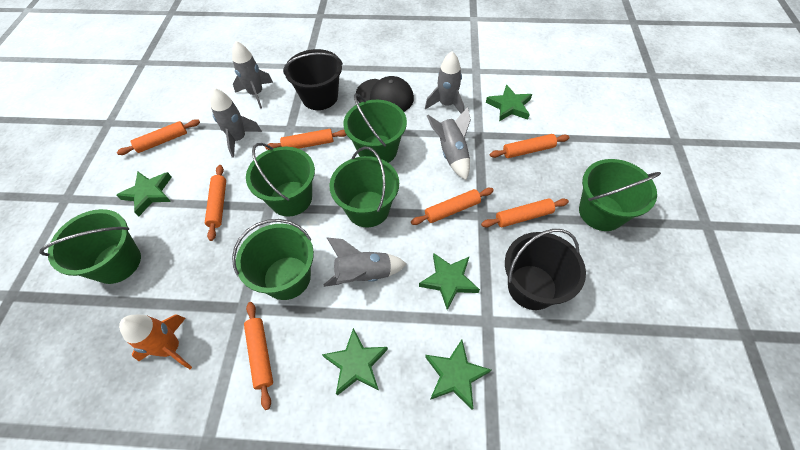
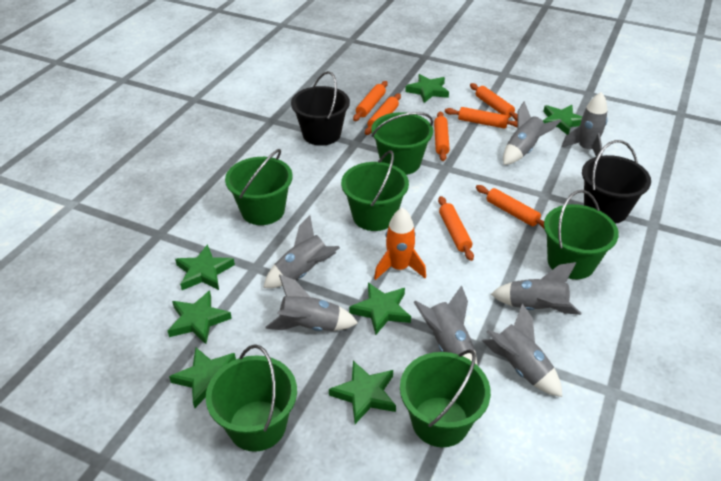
black cap: 1 -> 0
green star: 5 -> 7
grey rocket: 5 -> 7

